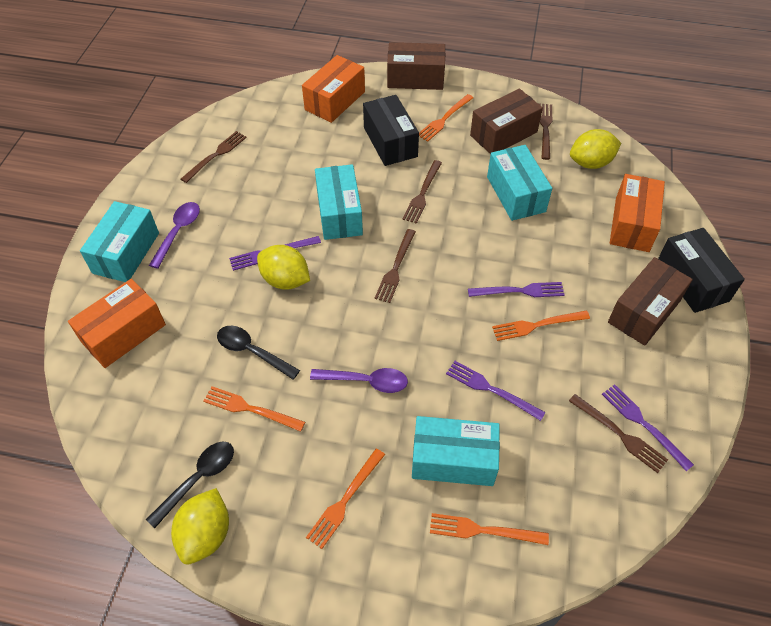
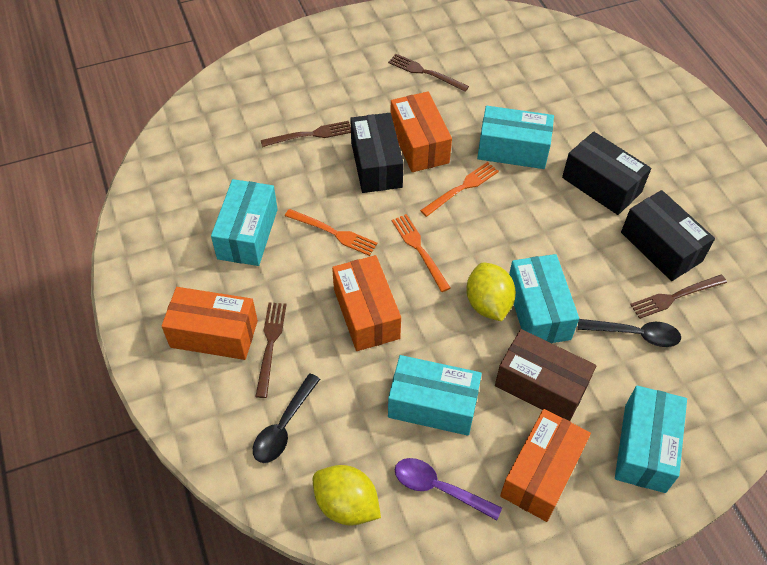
black box: 2 -> 3
brown box: 3 -> 1
brown fork: 5 -> 4
orange box: 3 -> 4
orange fork: 5 -> 3
purple fork: 4 -> 0
purple spoon: 2 -> 1
turquoise box: 4 -> 5
yellow lemon: 3 -> 2

